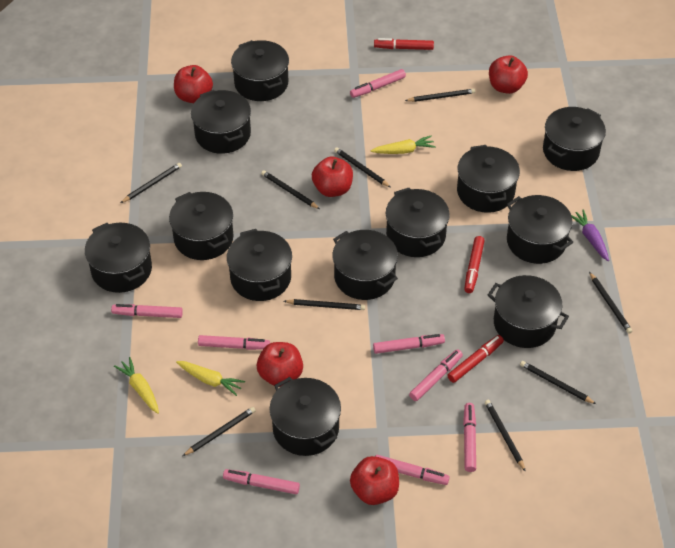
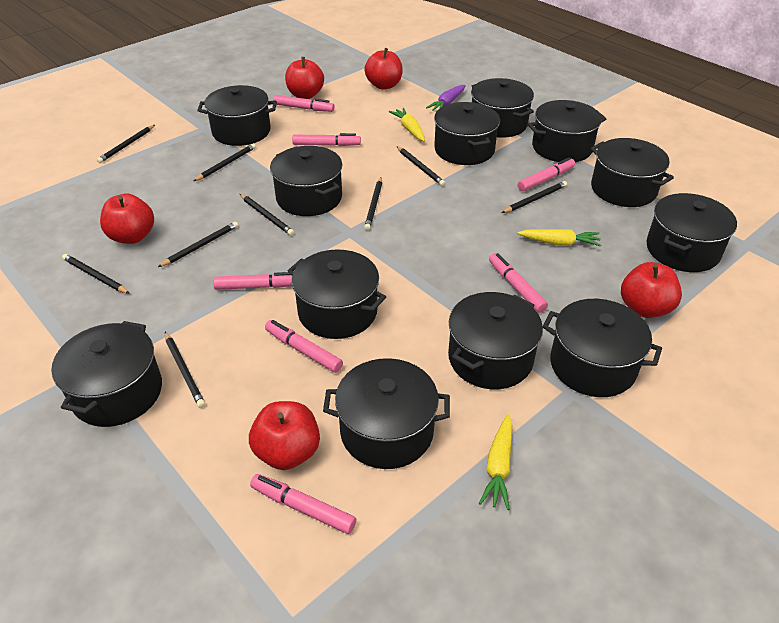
pink marker: 8 -> 7
red marker: 3 -> 0

